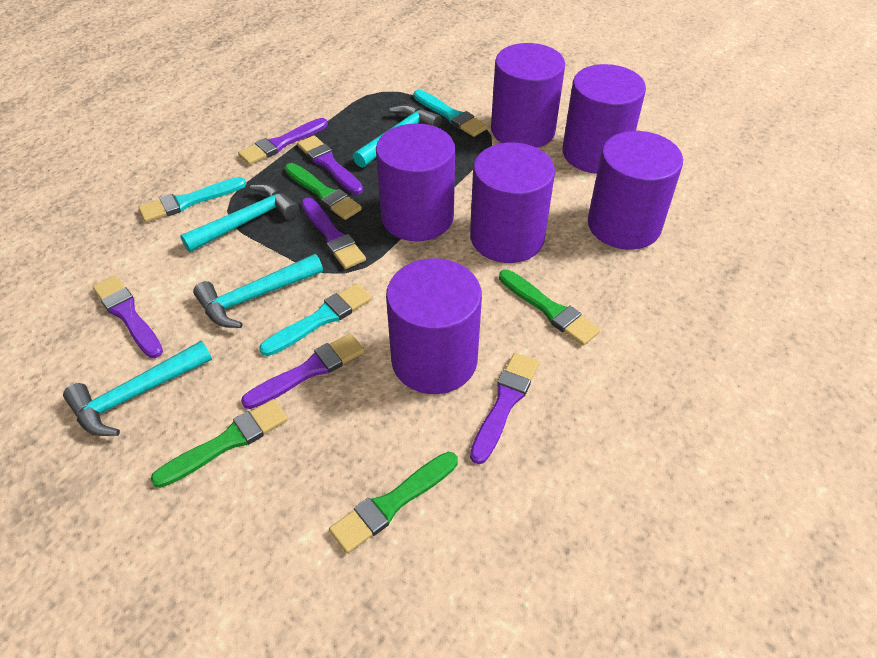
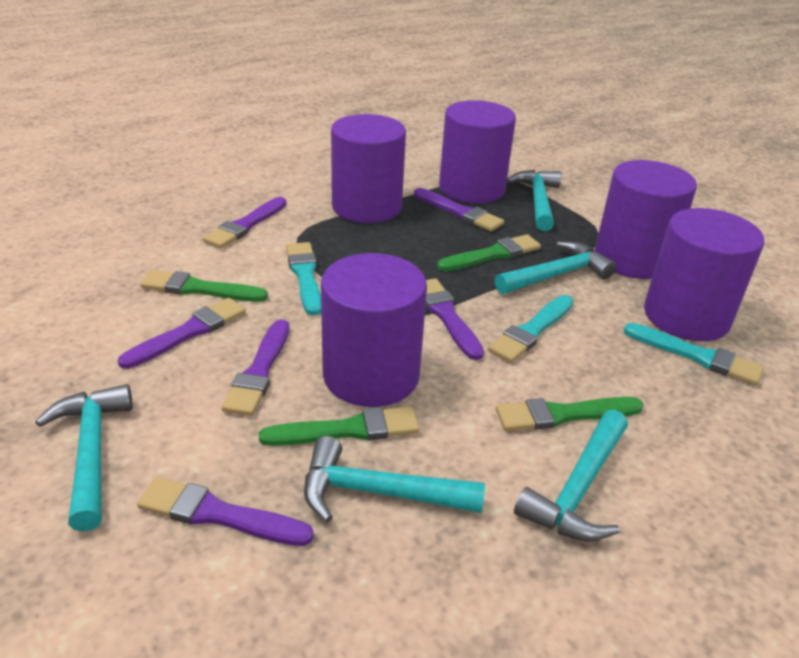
purple cylinder: 6 -> 5
turquoise hammer: 4 -> 5

